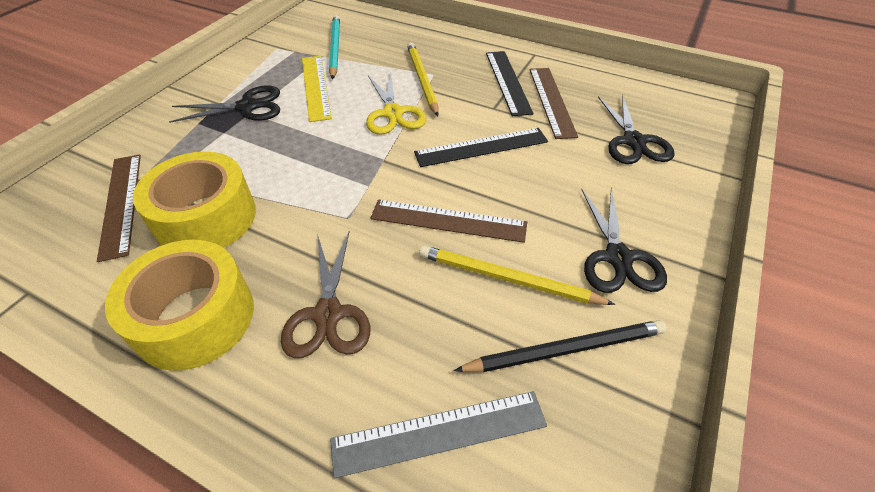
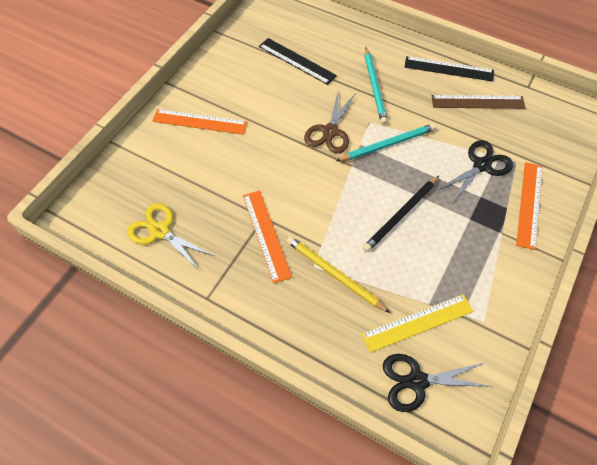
black scissors: 3 -> 2
brown ruler: 3 -> 1
grey ruler: 1 -> 0
orange ruler: 0 -> 3
turquoise pencil: 1 -> 2
yellow pencil: 2 -> 1
yellow tape: 2 -> 0

